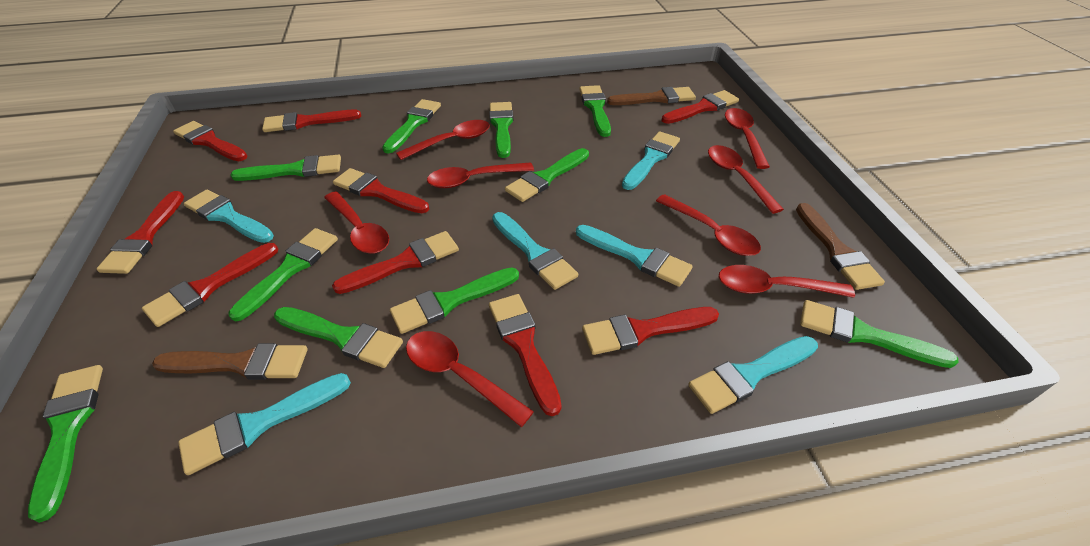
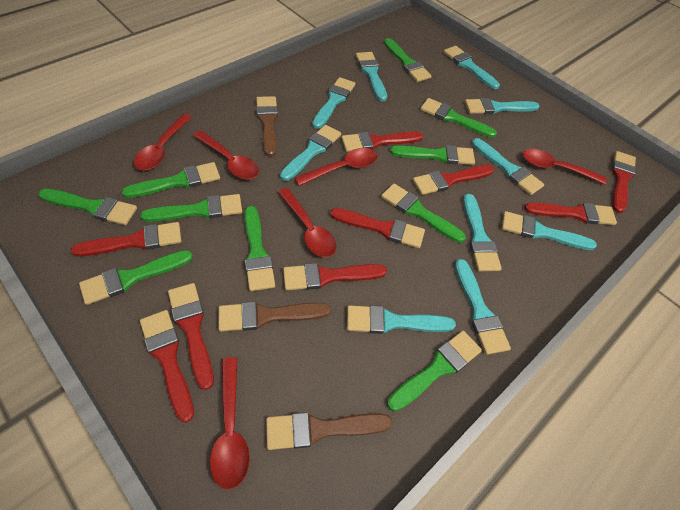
red spoon: 8 -> 6
turquoise brush: 6 -> 10

